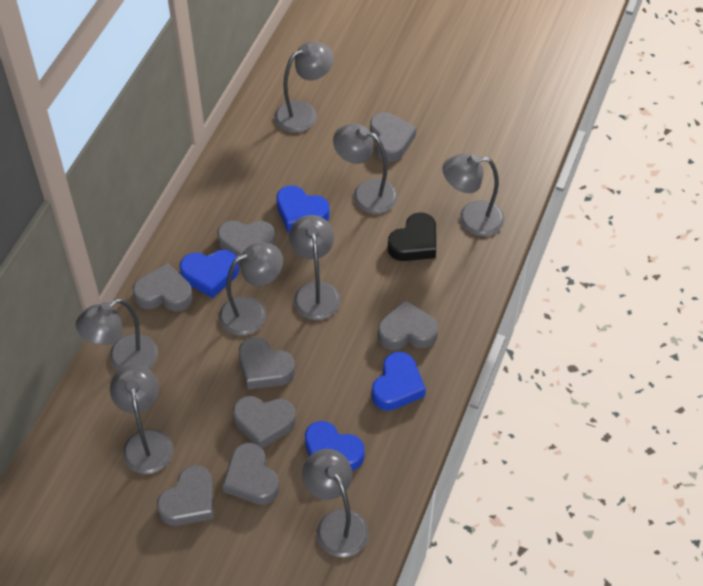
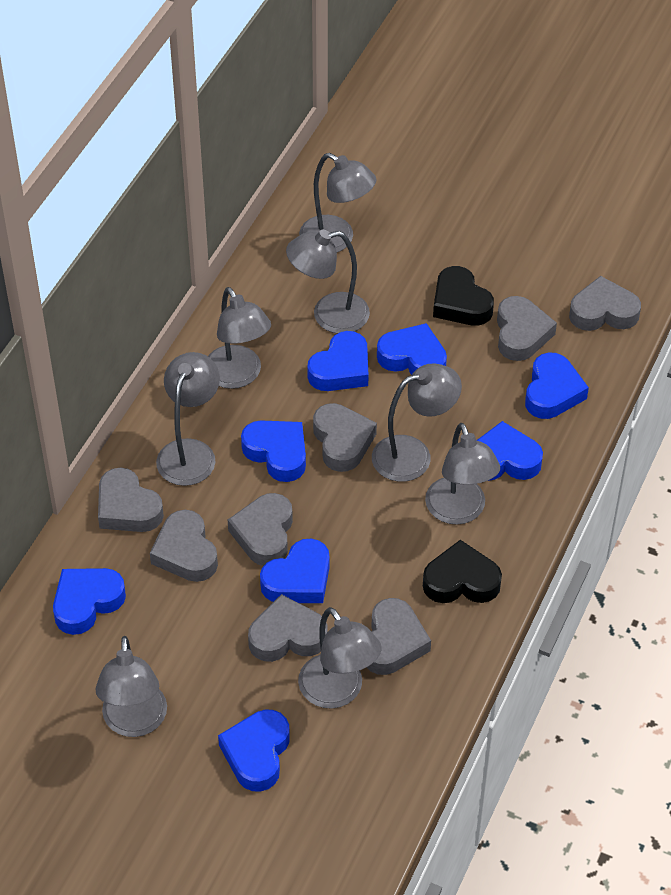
black heart: 1 -> 2
blue heart: 4 -> 8

